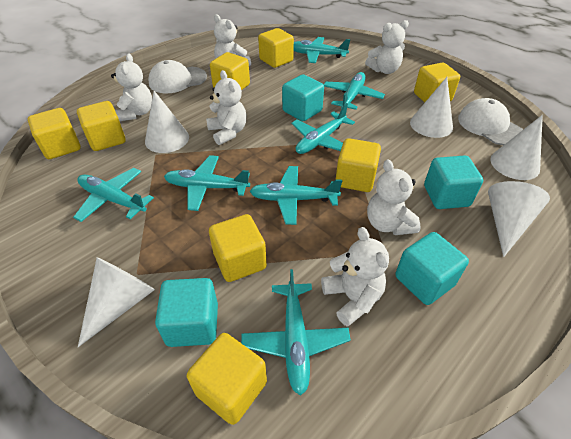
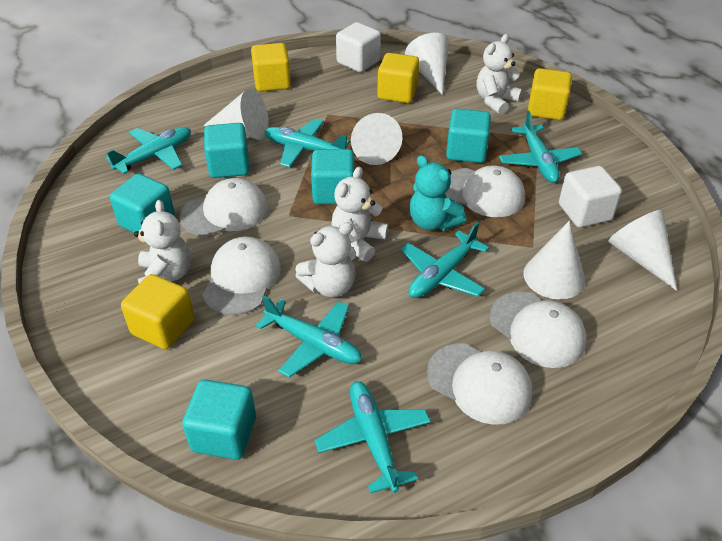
turquoise cube: 4 -> 5
turquoise plane: 7 -> 6
turquoise teddy bear: 0 -> 1
white cap: 2 -> 5
white cube: 0 -> 2
white teddy bear: 6 -> 4
yellow cube: 8 -> 4

